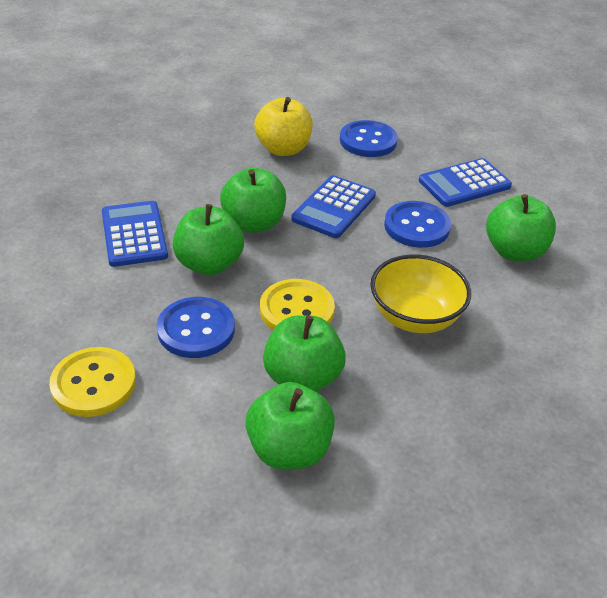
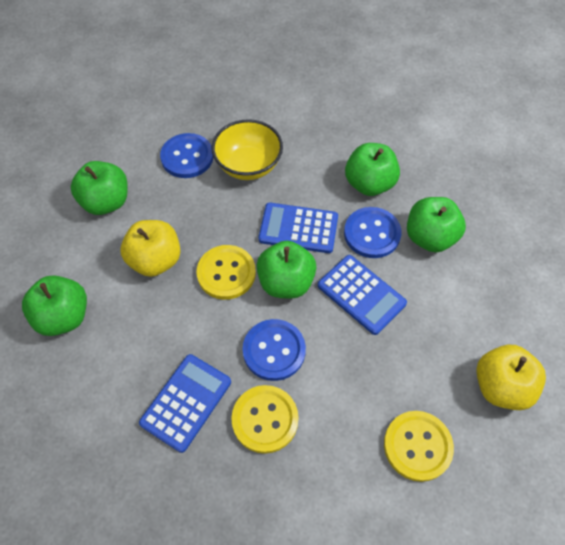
yellow apple: 1 -> 2
yellow button: 2 -> 3

